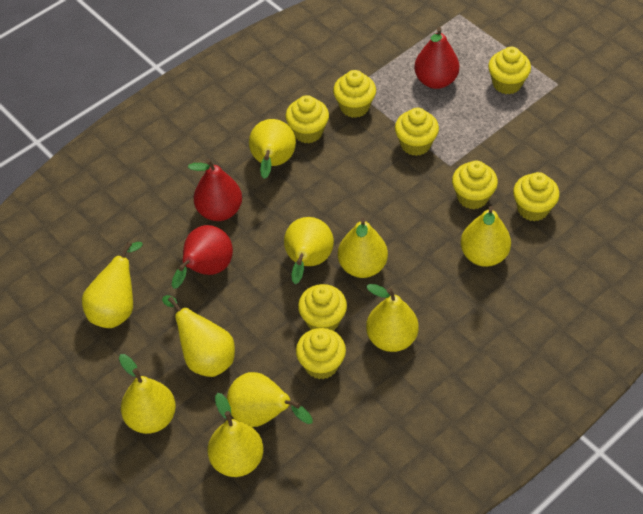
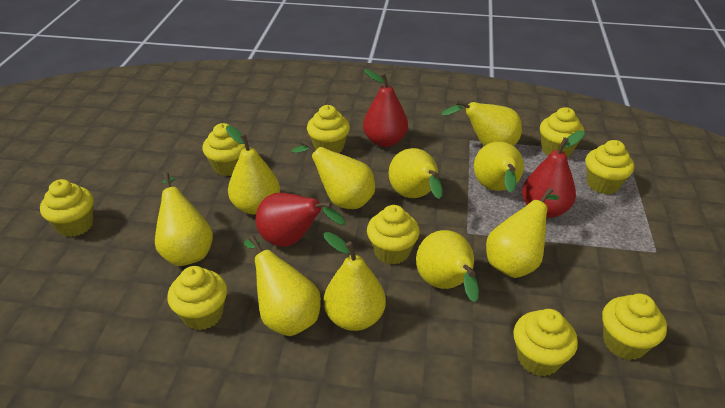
yellow cupcake: 8 -> 9

